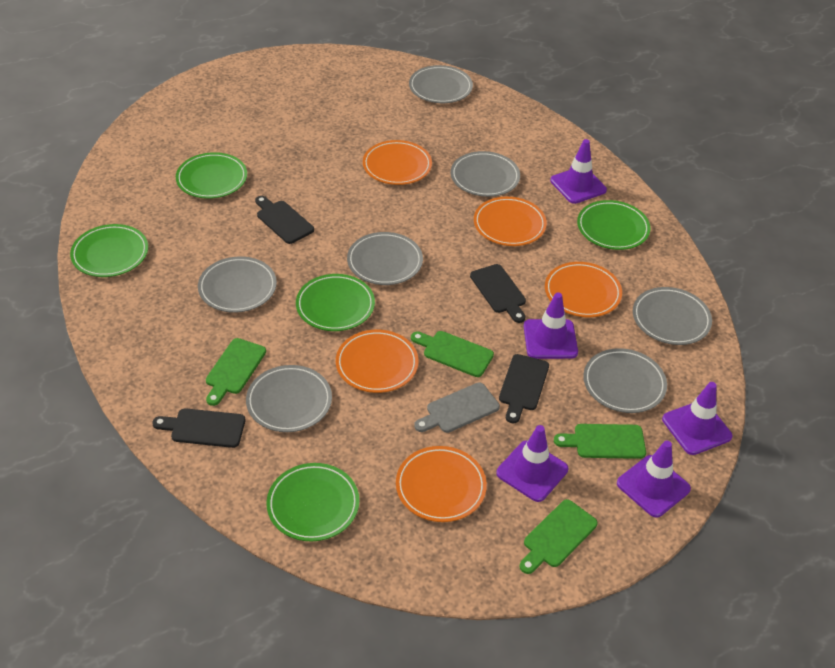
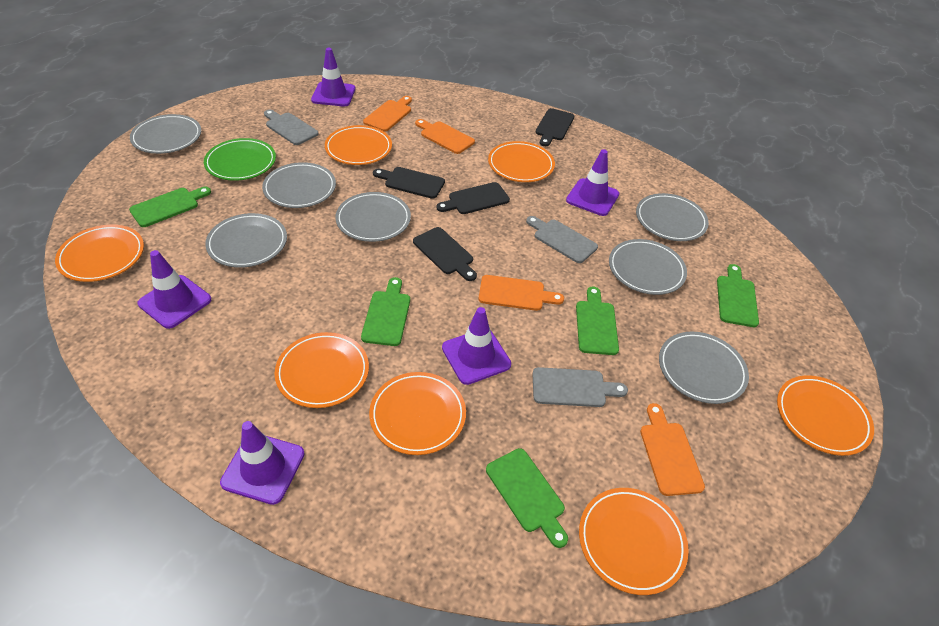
green cutting board: 4 -> 5
green plate: 5 -> 1
grey cutting board: 1 -> 3
orange cutting board: 0 -> 4
orange plate: 5 -> 7

